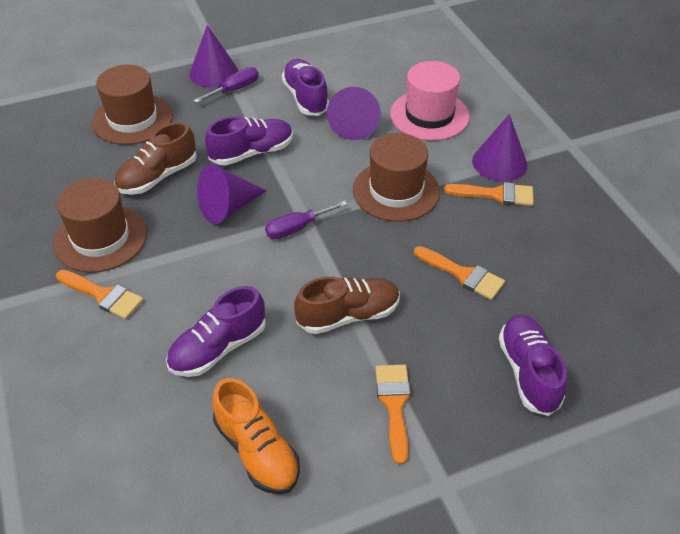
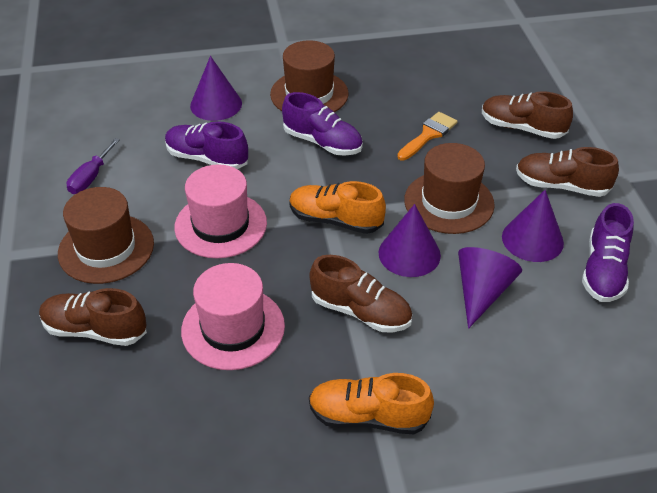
brown shoe: 2 -> 4
orange brush: 4 -> 1
orange shoe: 1 -> 2
pink hat: 1 -> 2
purple screwdriver: 2 -> 1
purple shoe: 4 -> 3

